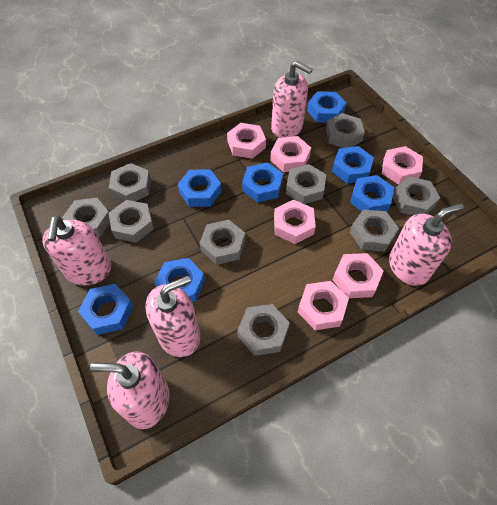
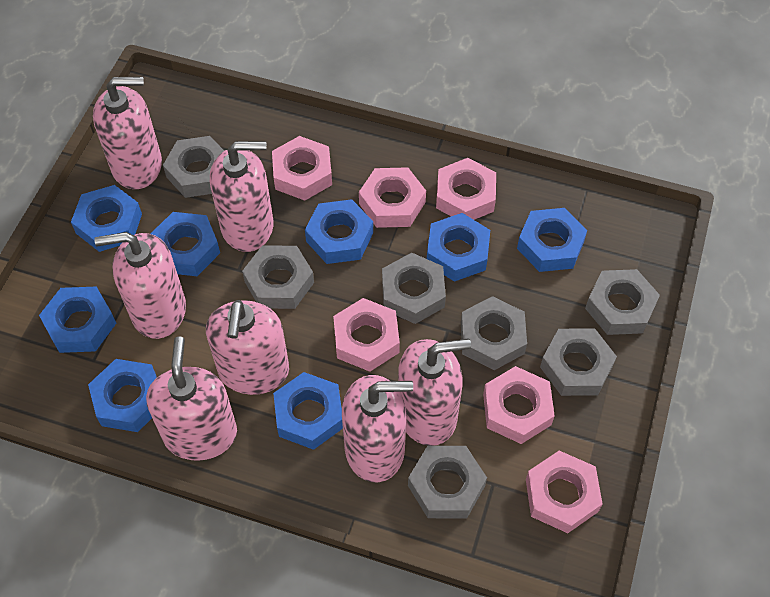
blue nut: 7 -> 8
grey nut: 9 -> 7
pink soap dispenser: 5 -> 7

